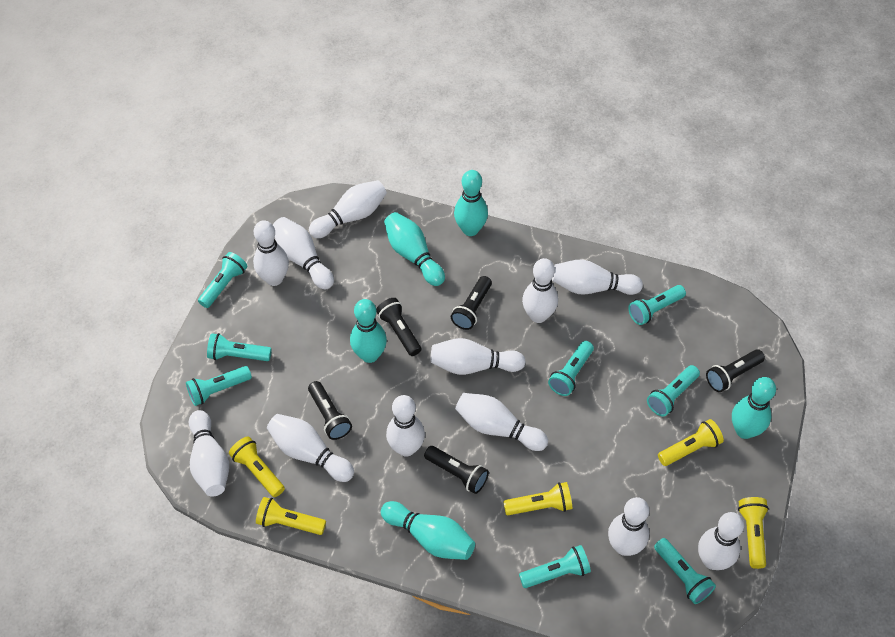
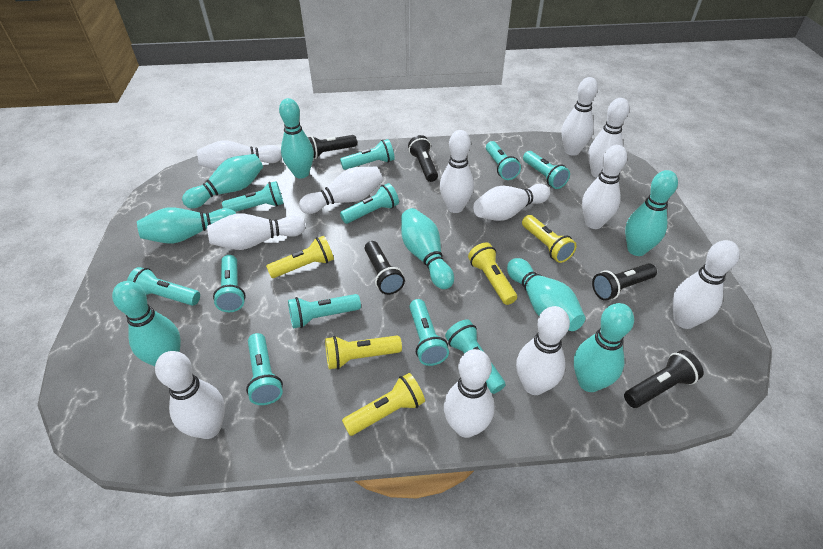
turquoise bowling pin: 5 -> 8
turquoise flashlight: 8 -> 11

